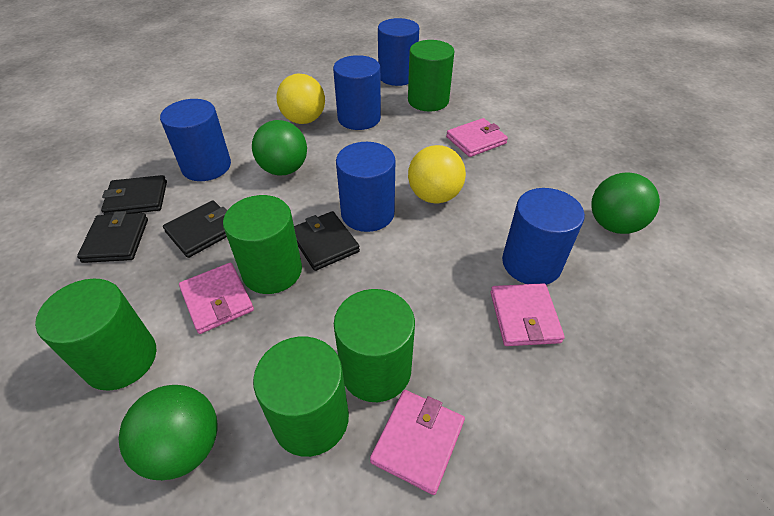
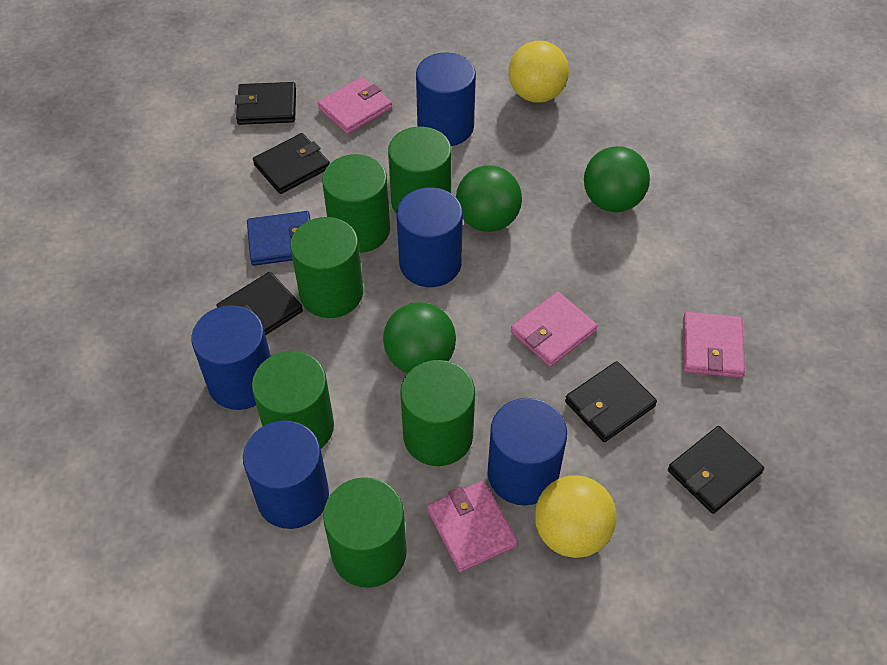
black wallet: 4 -> 5
blue wallet: 0 -> 1
green cylinder: 5 -> 6

